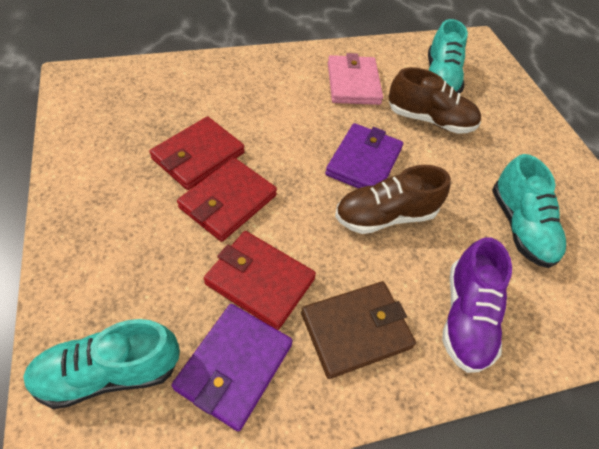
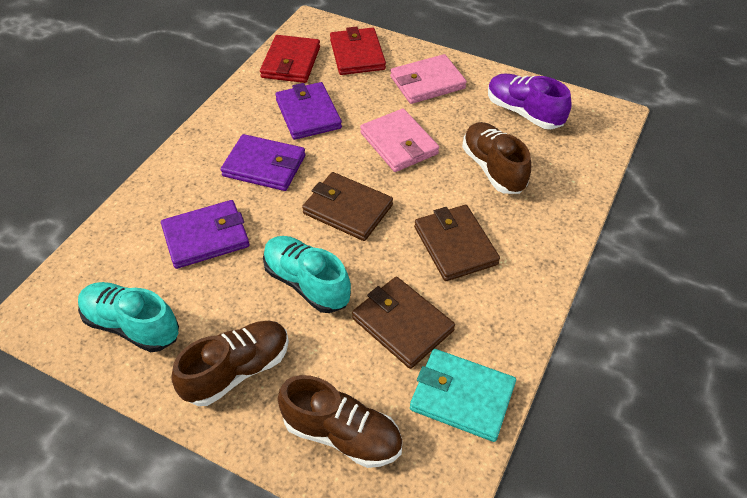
brown shoe: 2 -> 3
brown wallet: 1 -> 3
pink wallet: 1 -> 2
purple wallet: 2 -> 3
red wallet: 3 -> 2
turquoise shoe: 3 -> 2
turquoise wallet: 0 -> 1

